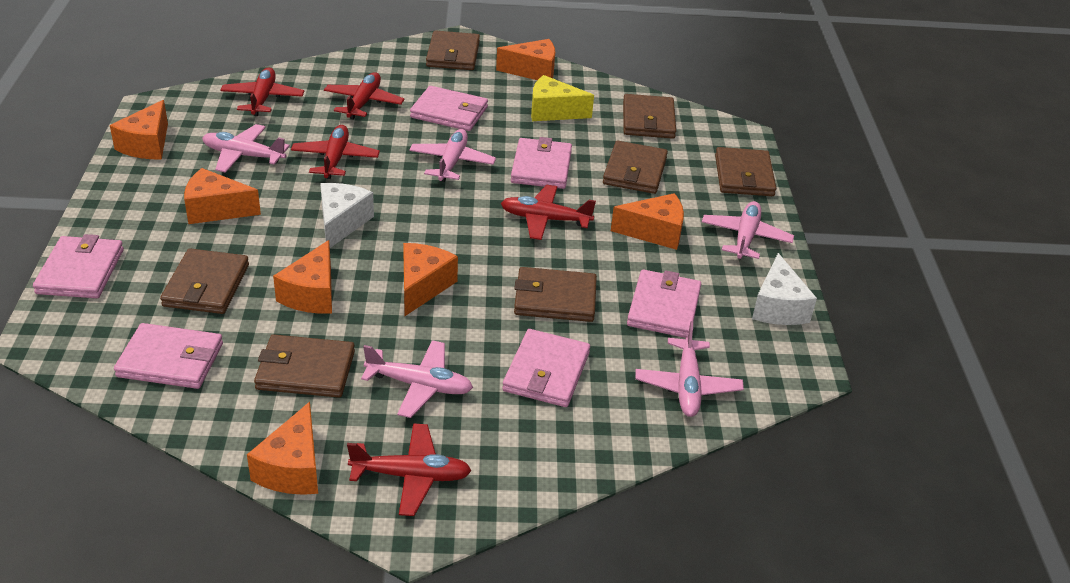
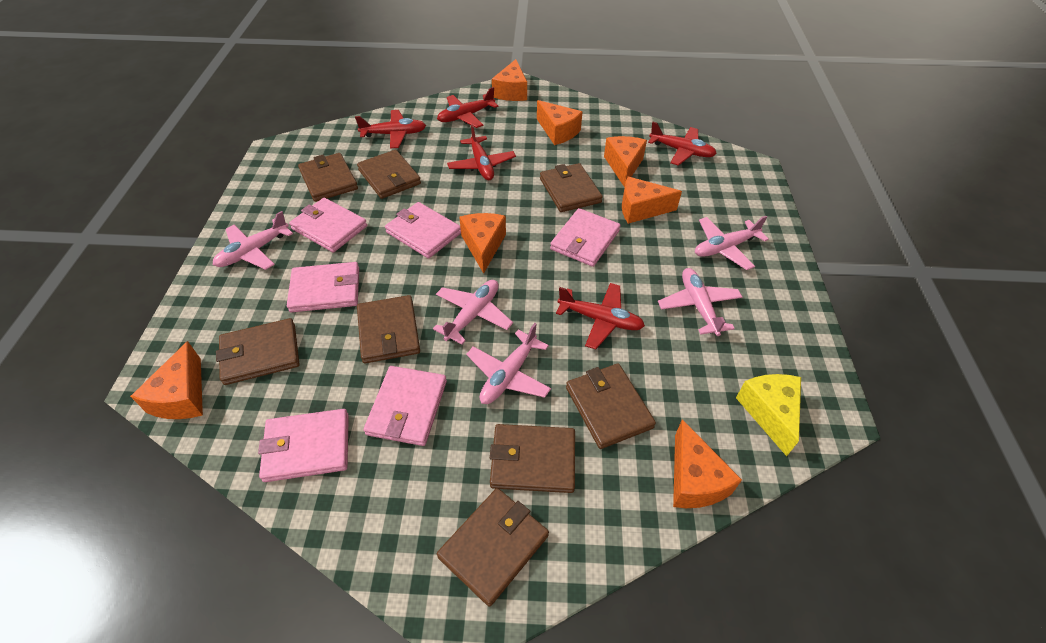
brown wallet: 7 -> 8
white cheese: 2 -> 0

